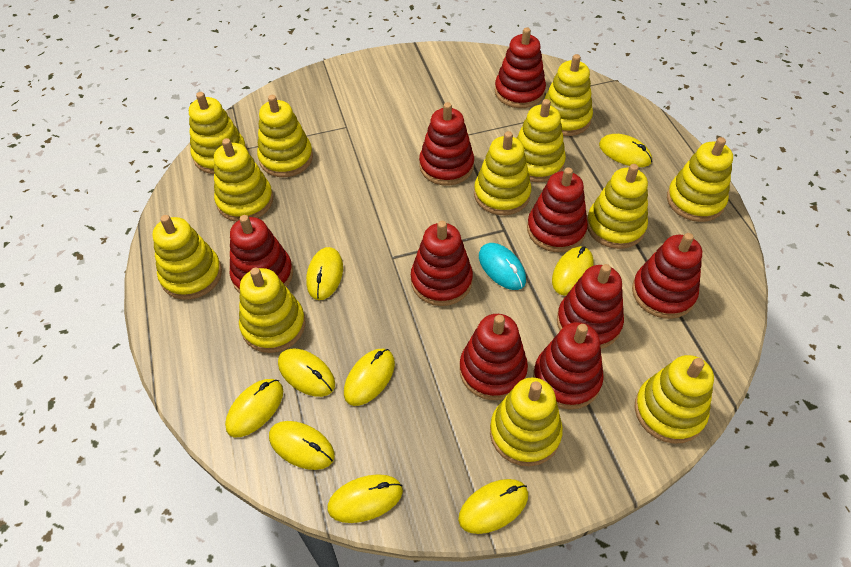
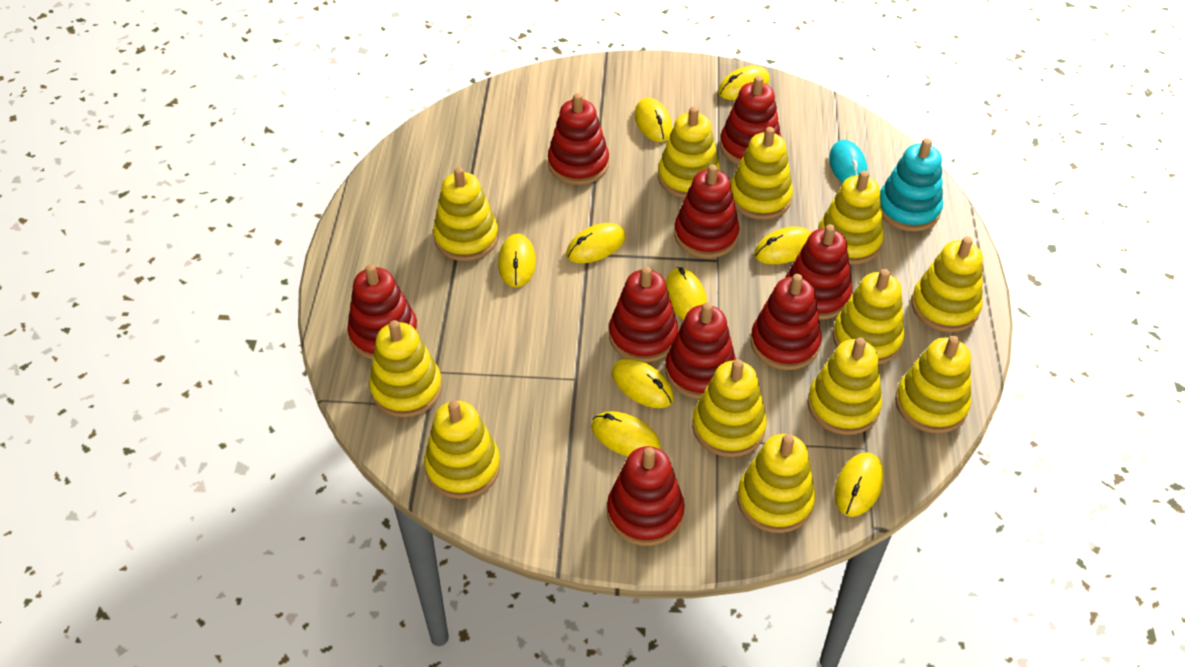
turquoise stacking toy: 0 -> 1

